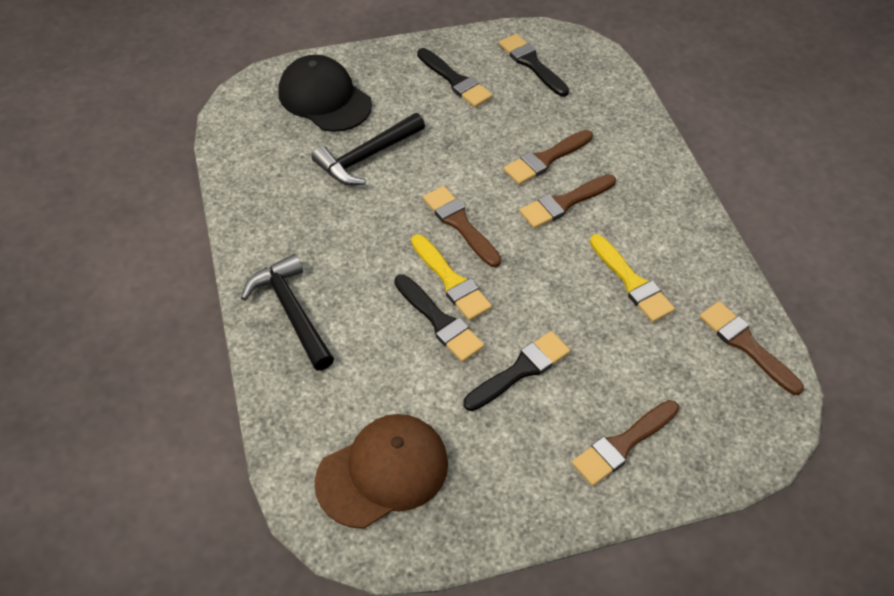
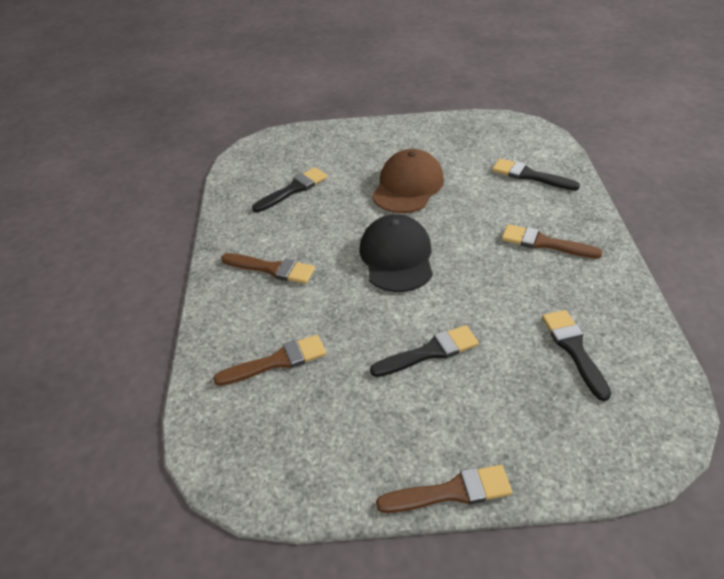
black hammer: 2 -> 0
brown brush: 5 -> 4
yellow brush: 2 -> 0

